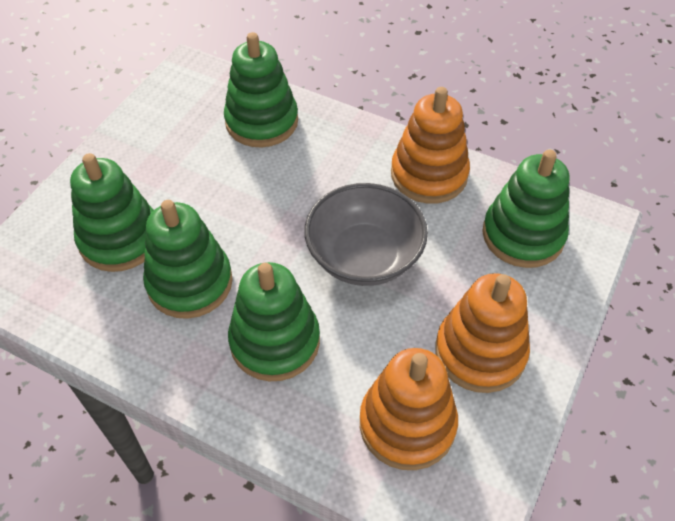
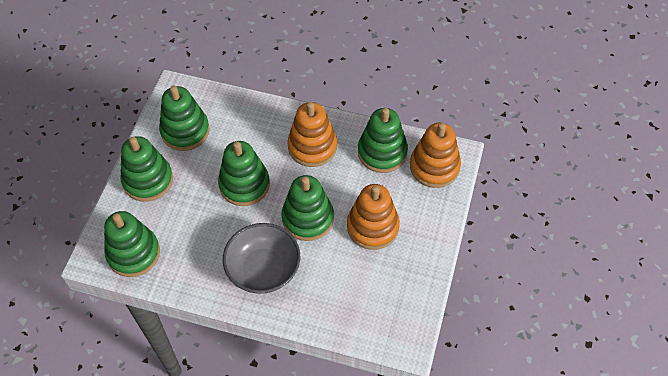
green stacking toy: 5 -> 6

